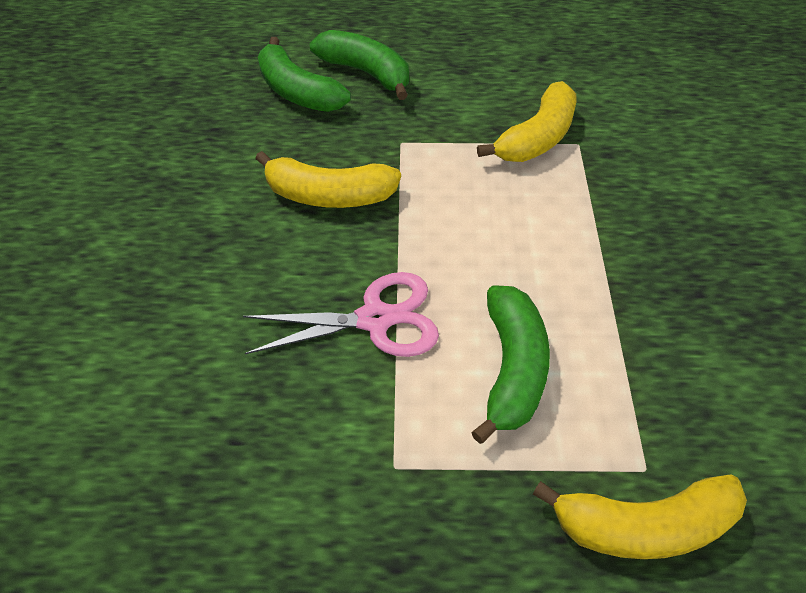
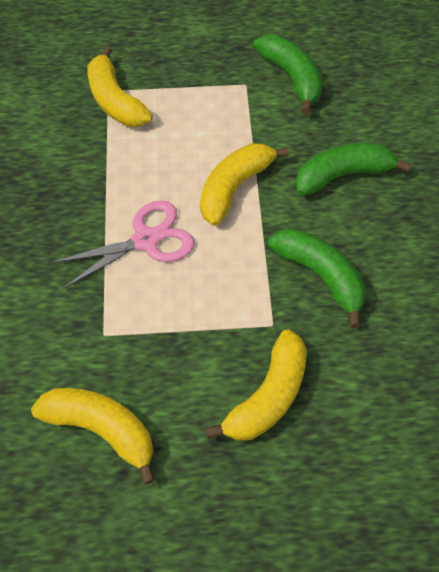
yellow banana: 3 -> 4

